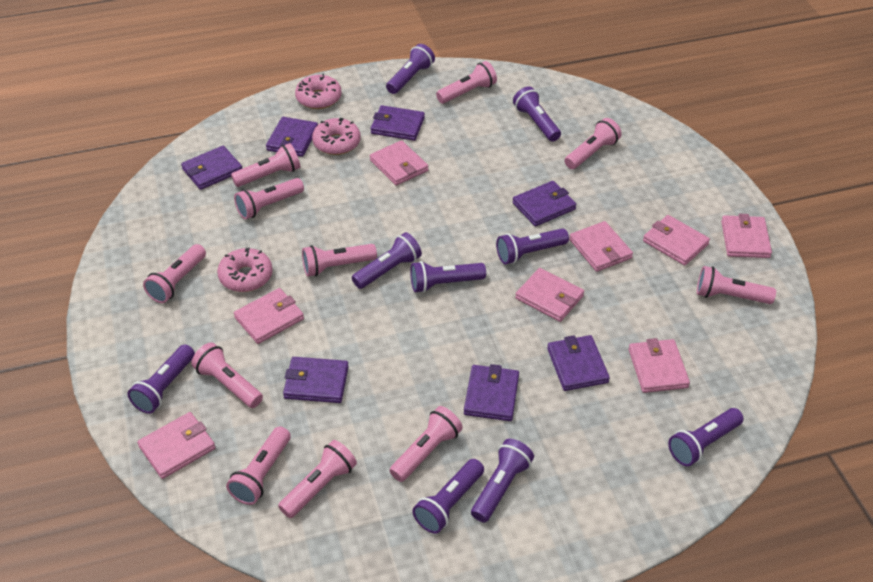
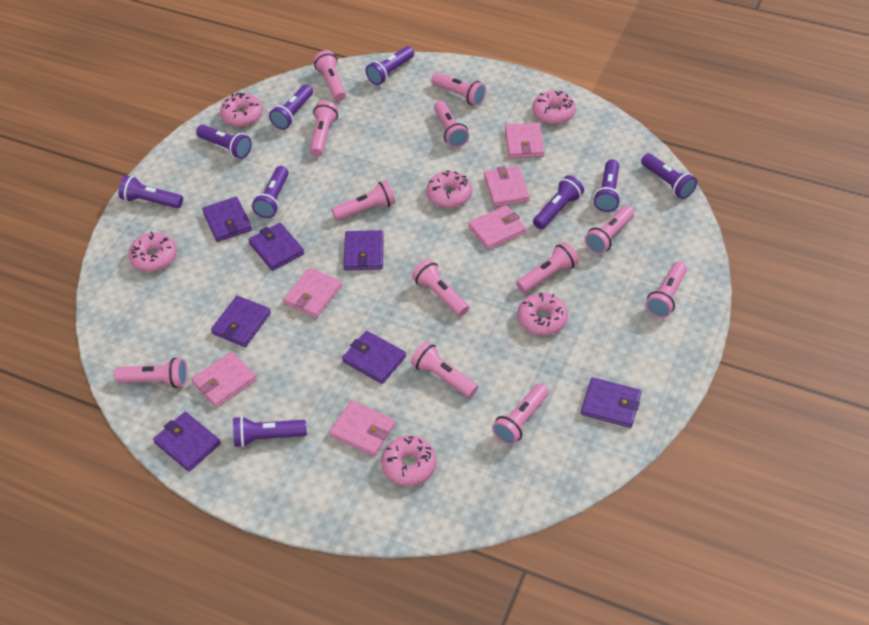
pink donut: 3 -> 6
pink flashlight: 11 -> 12
pink wallet: 8 -> 6

